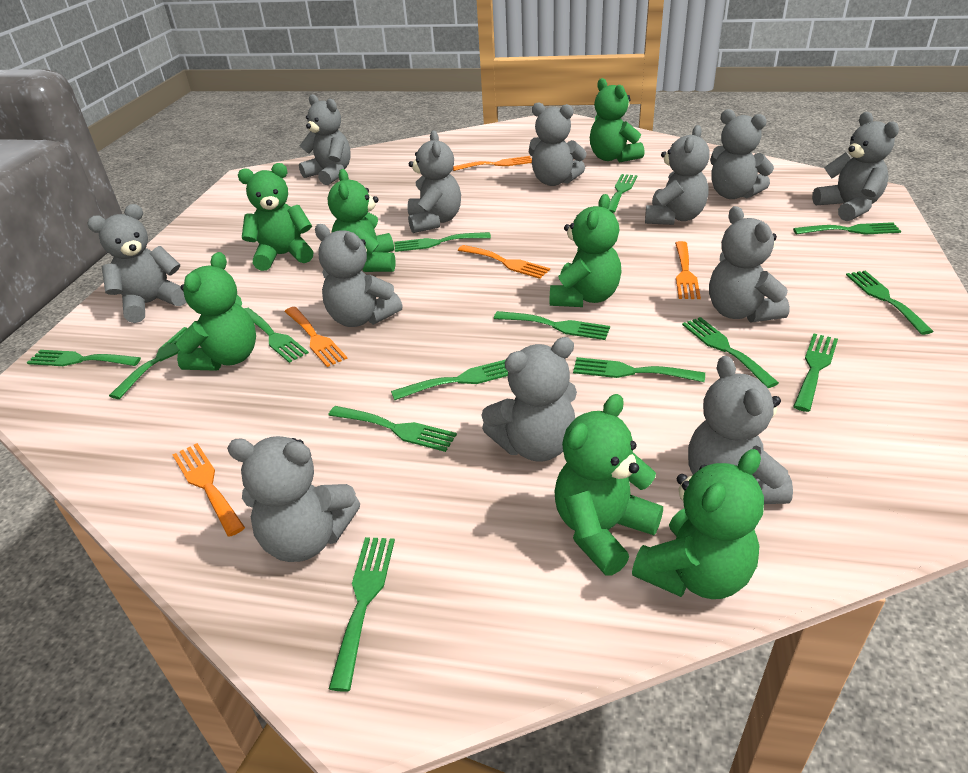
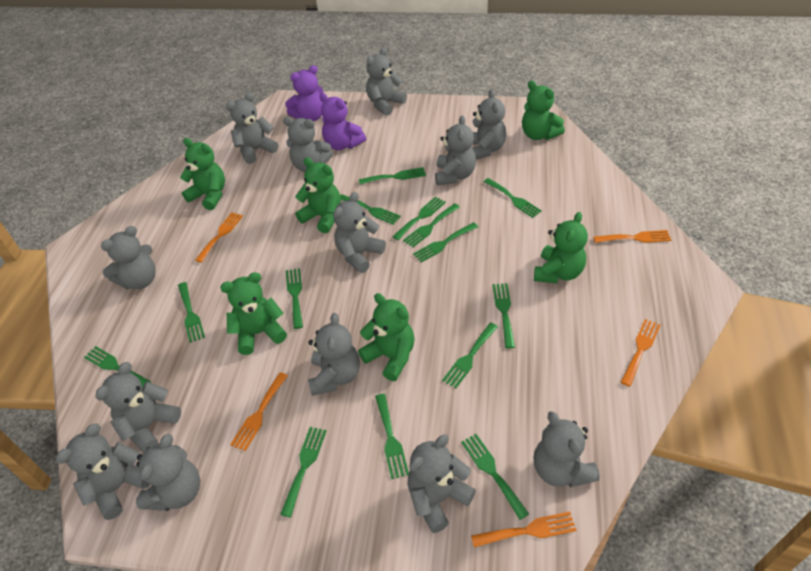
green teddy bear: 7 -> 6
grey teddy bear: 12 -> 13
purple teddy bear: 0 -> 2

